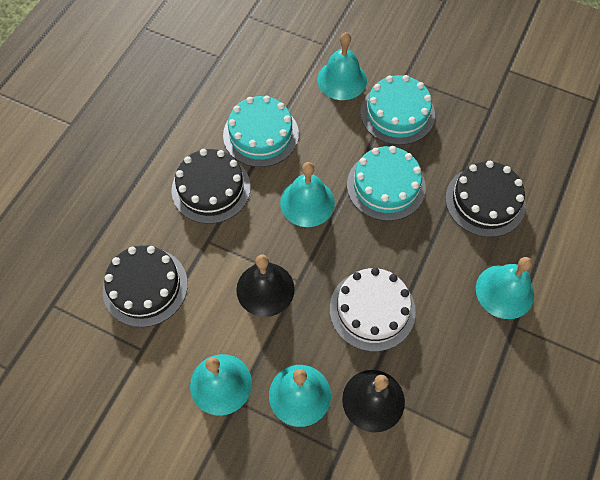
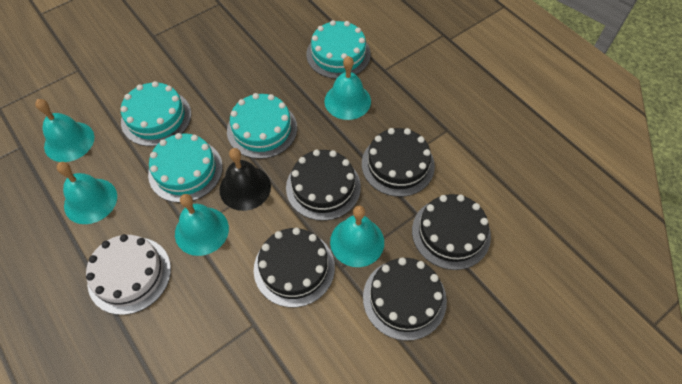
black bell: 2 -> 1
black cake: 3 -> 5
turquoise cake: 3 -> 4

